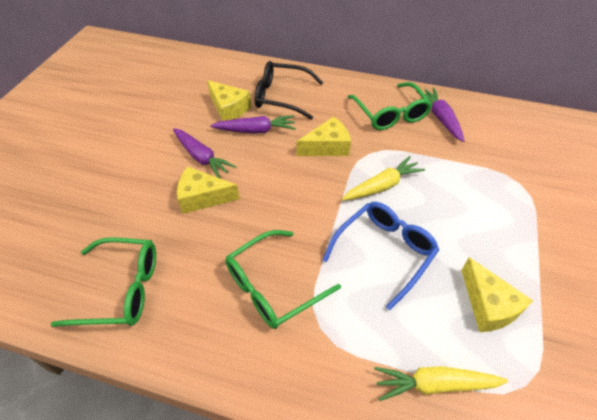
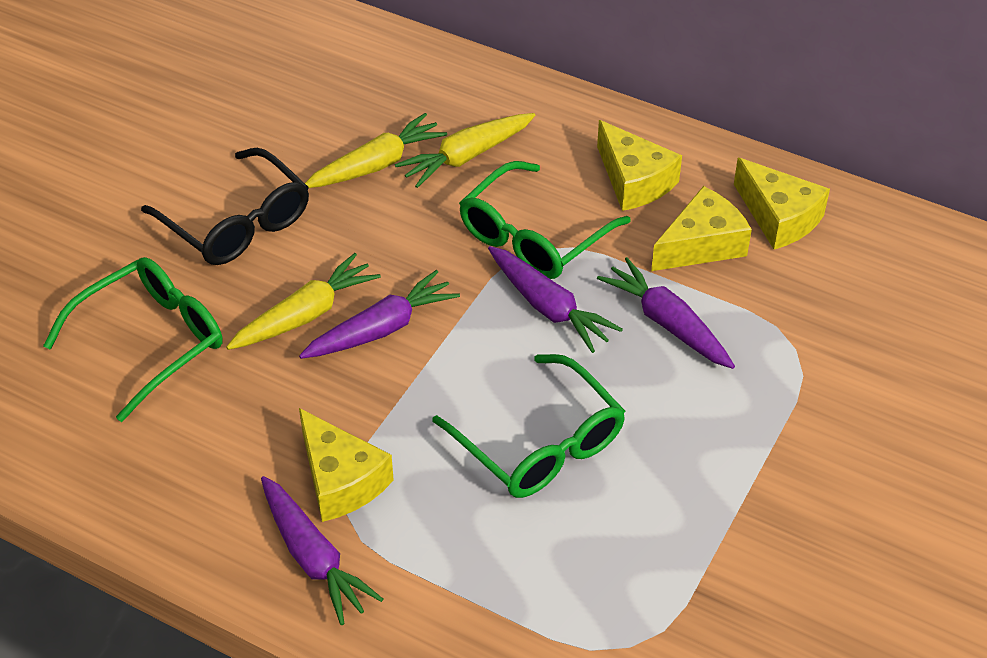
blue glasses: 1 -> 0
purple carrot: 3 -> 4
yellow carrot: 2 -> 3

